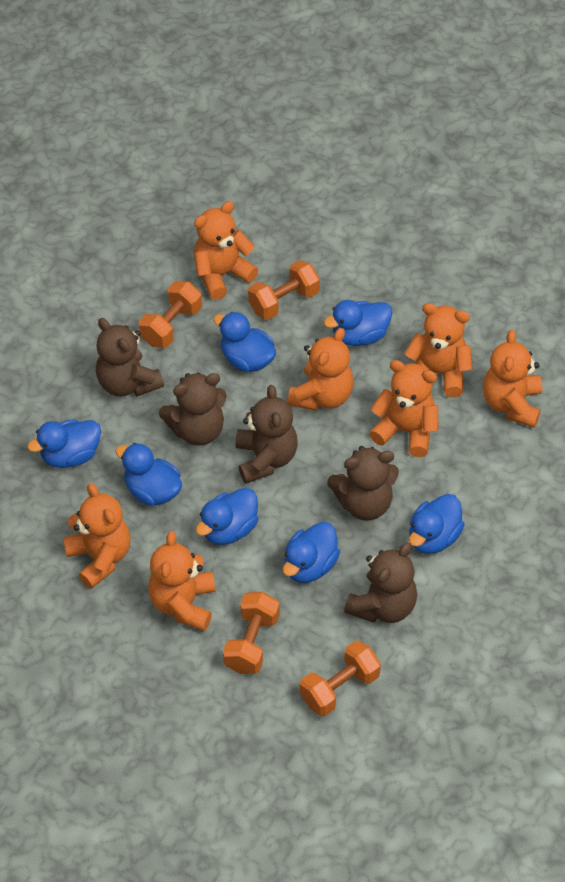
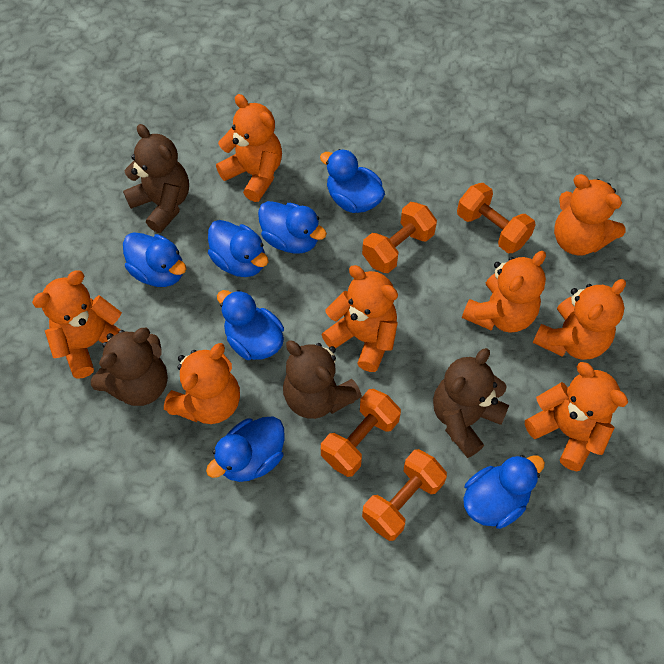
brown teddy bear: 5 -> 4
orange teddy bear: 7 -> 8

